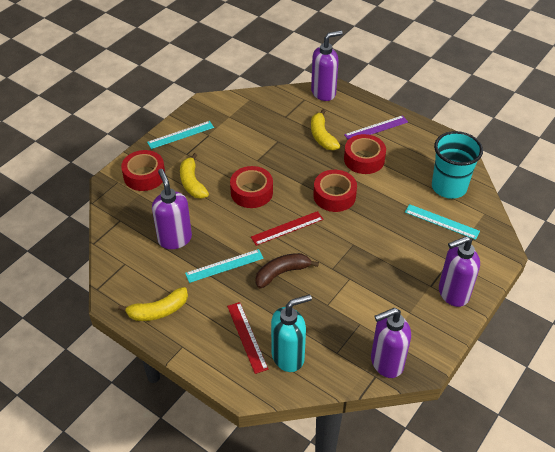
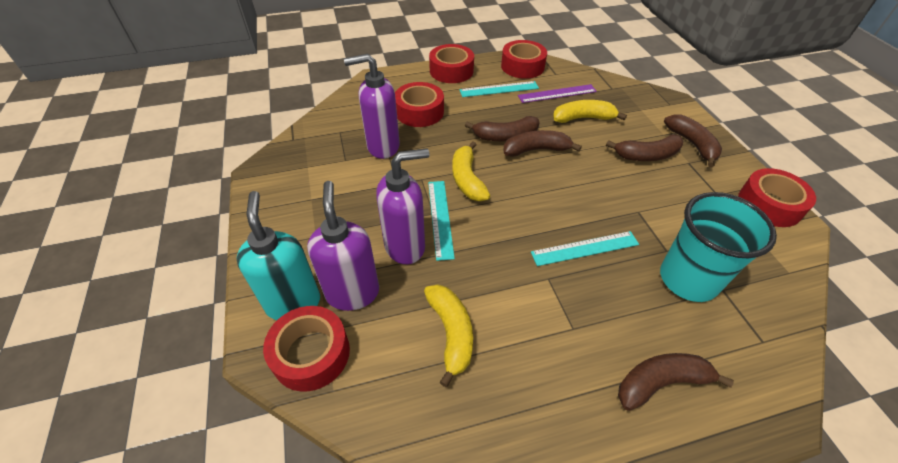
brown banana: 1 -> 5
purple soap dispenser: 4 -> 3
red ruler: 2 -> 0
red tape: 4 -> 5

